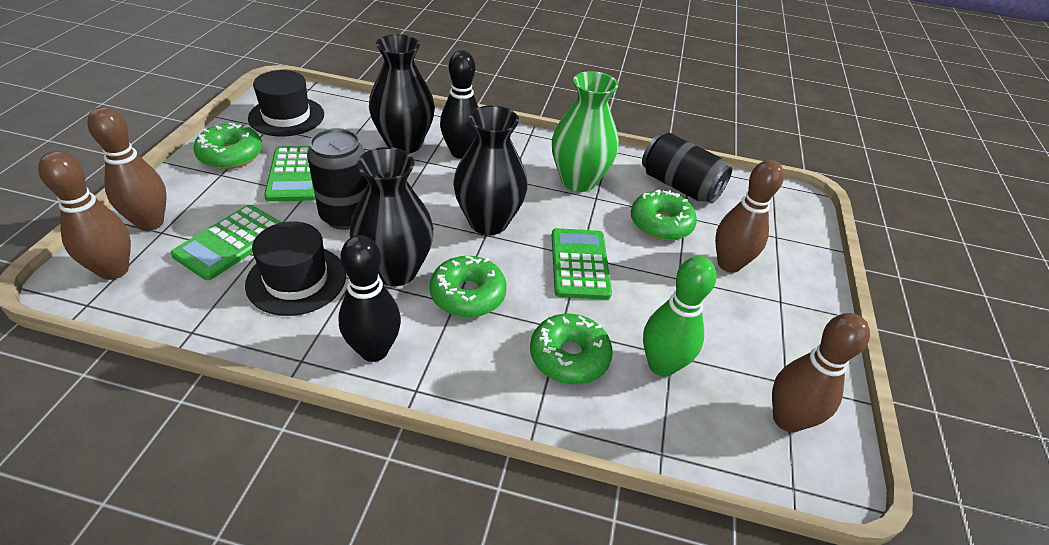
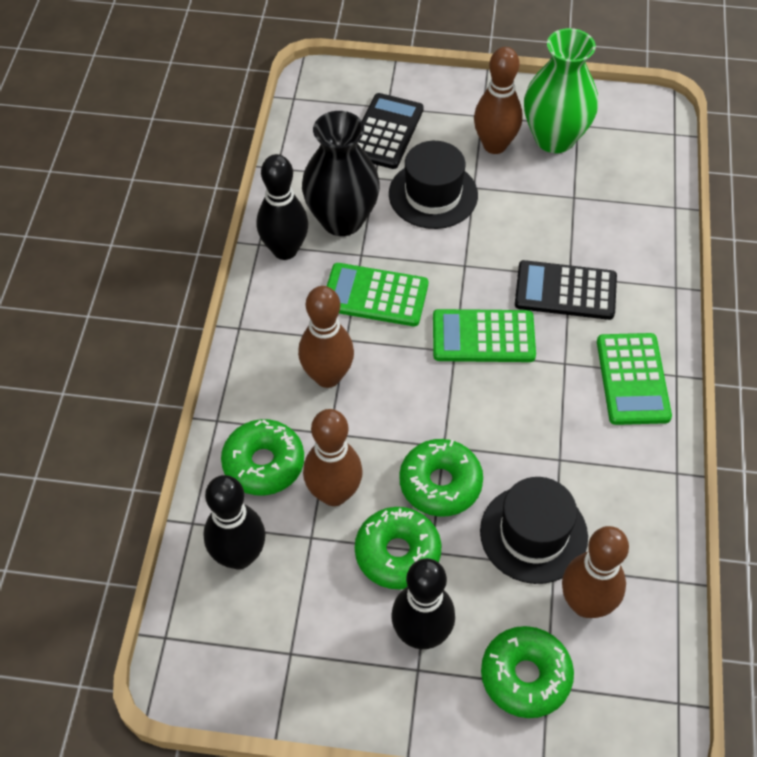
black bowling pin: 2 -> 3
black calculator: 0 -> 2
black can: 2 -> 0
black vase: 3 -> 1
green bowling pin: 1 -> 0

